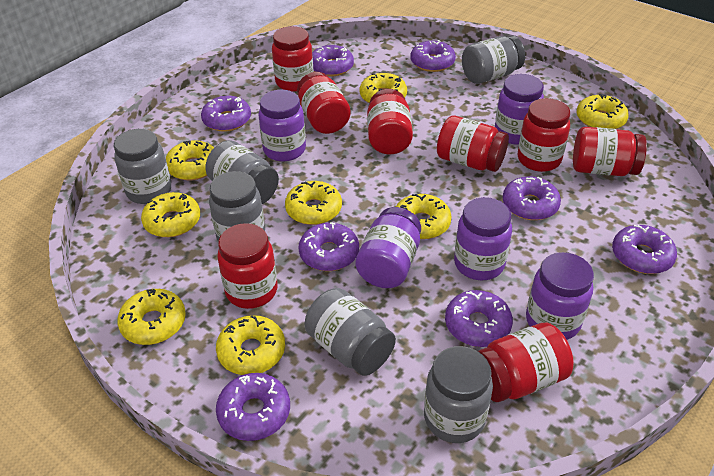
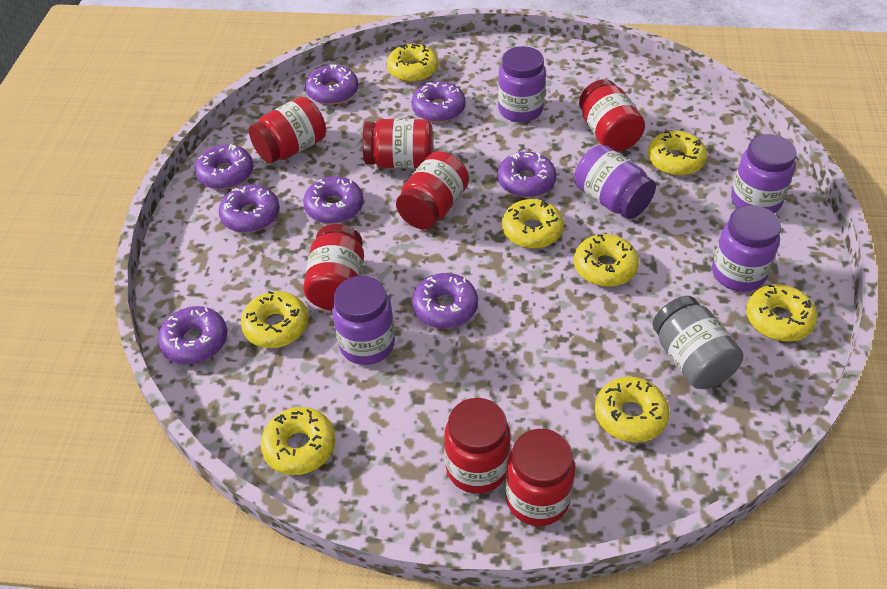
grey jar: 6 -> 1
red jar: 8 -> 7

